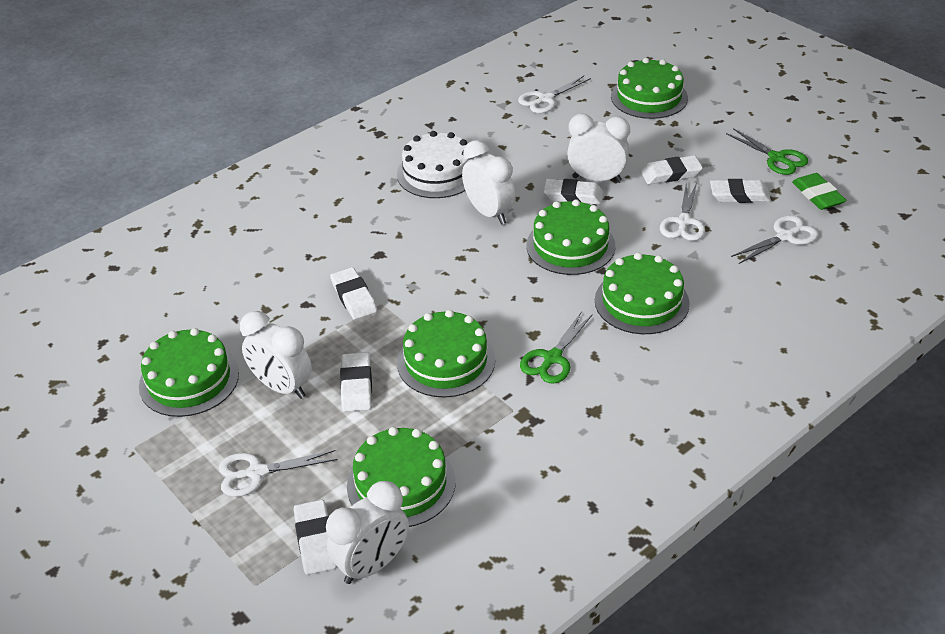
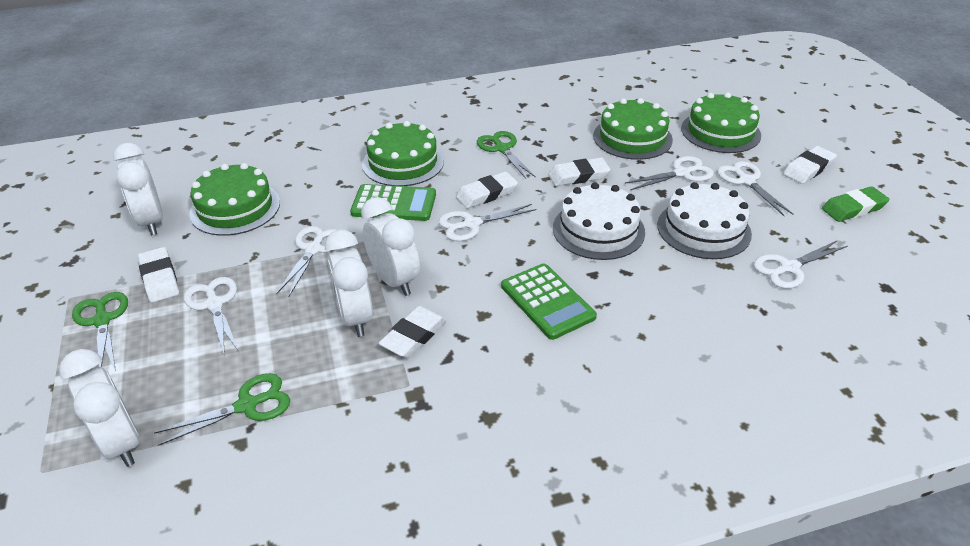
green cake: 6 -> 4
green calculator: 0 -> 2
green scissors: 2 -> 3
white cake: 1 -> 2
white eraser: 6 -> 5
white scissors: 4 -> 6

